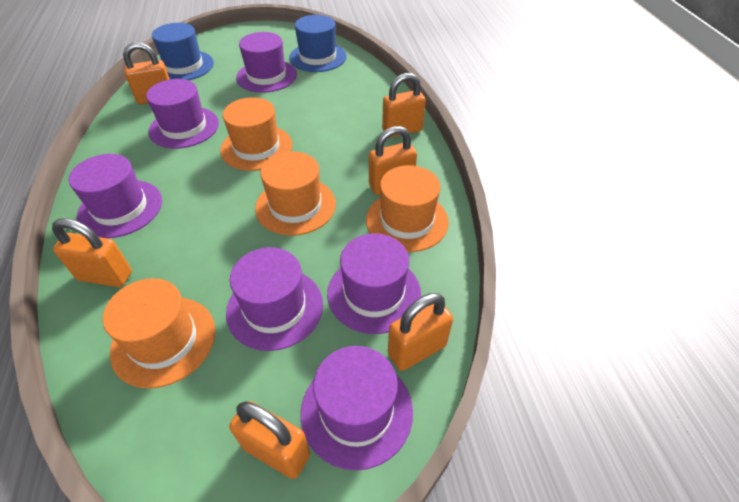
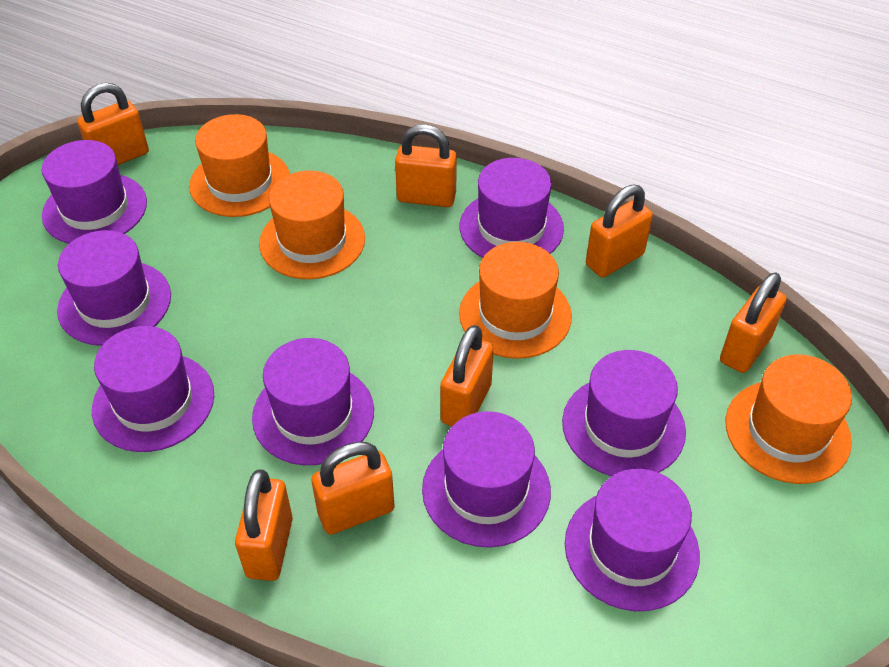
blue hat: 2 -> 0
orange padlock: 6 -> 7
purple hat: 6 -> 8

